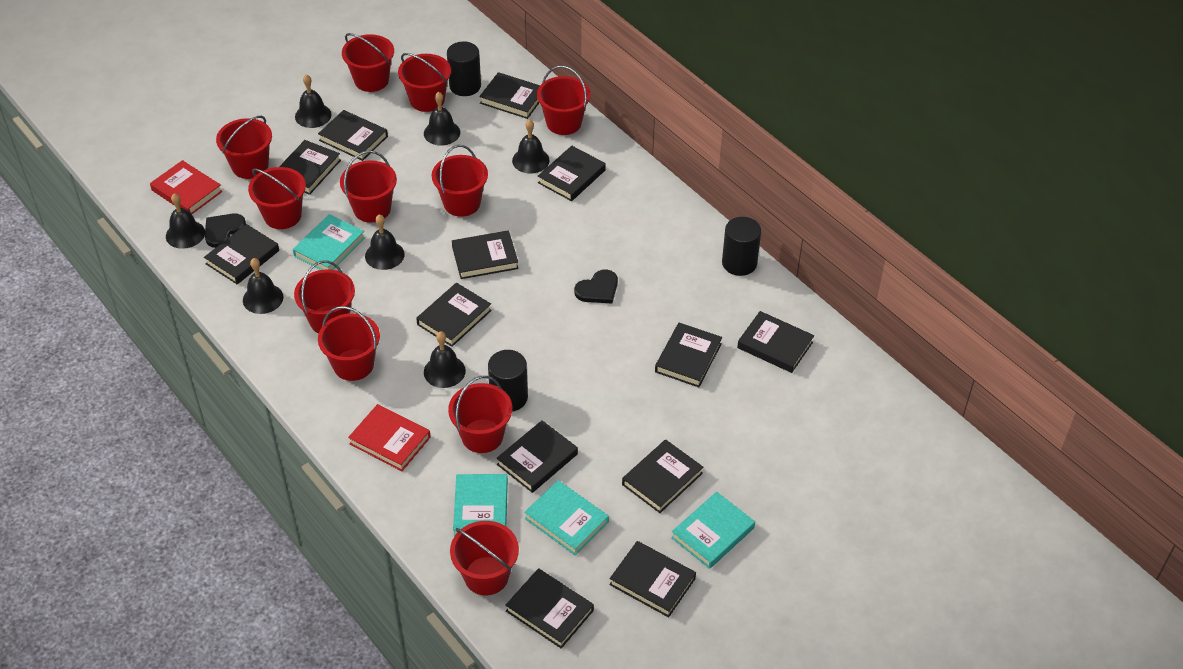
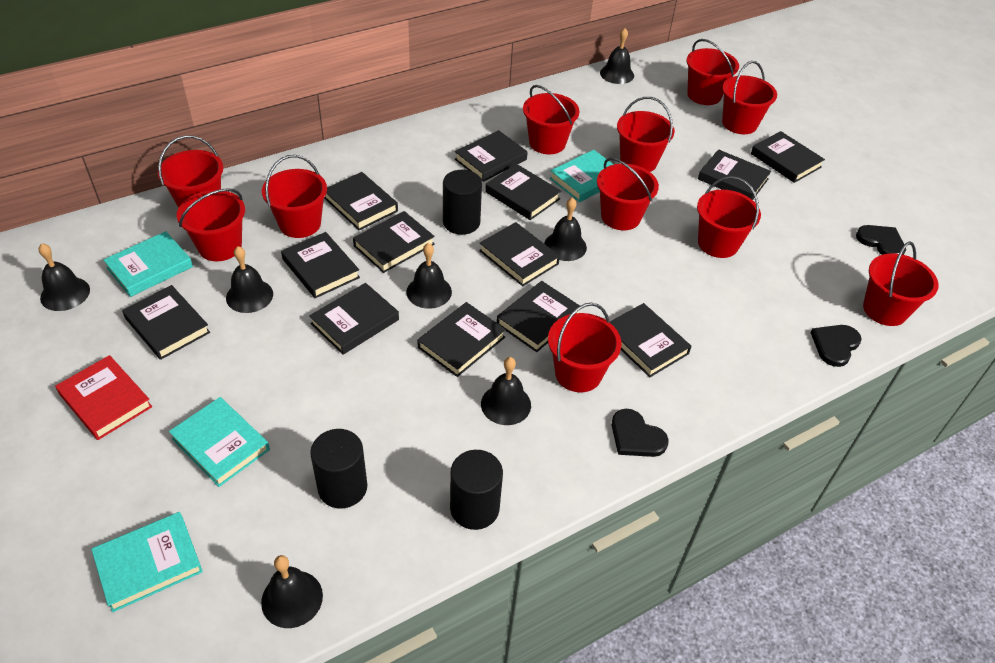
black heart: 2 -> 3
red book: 2 -> 1

